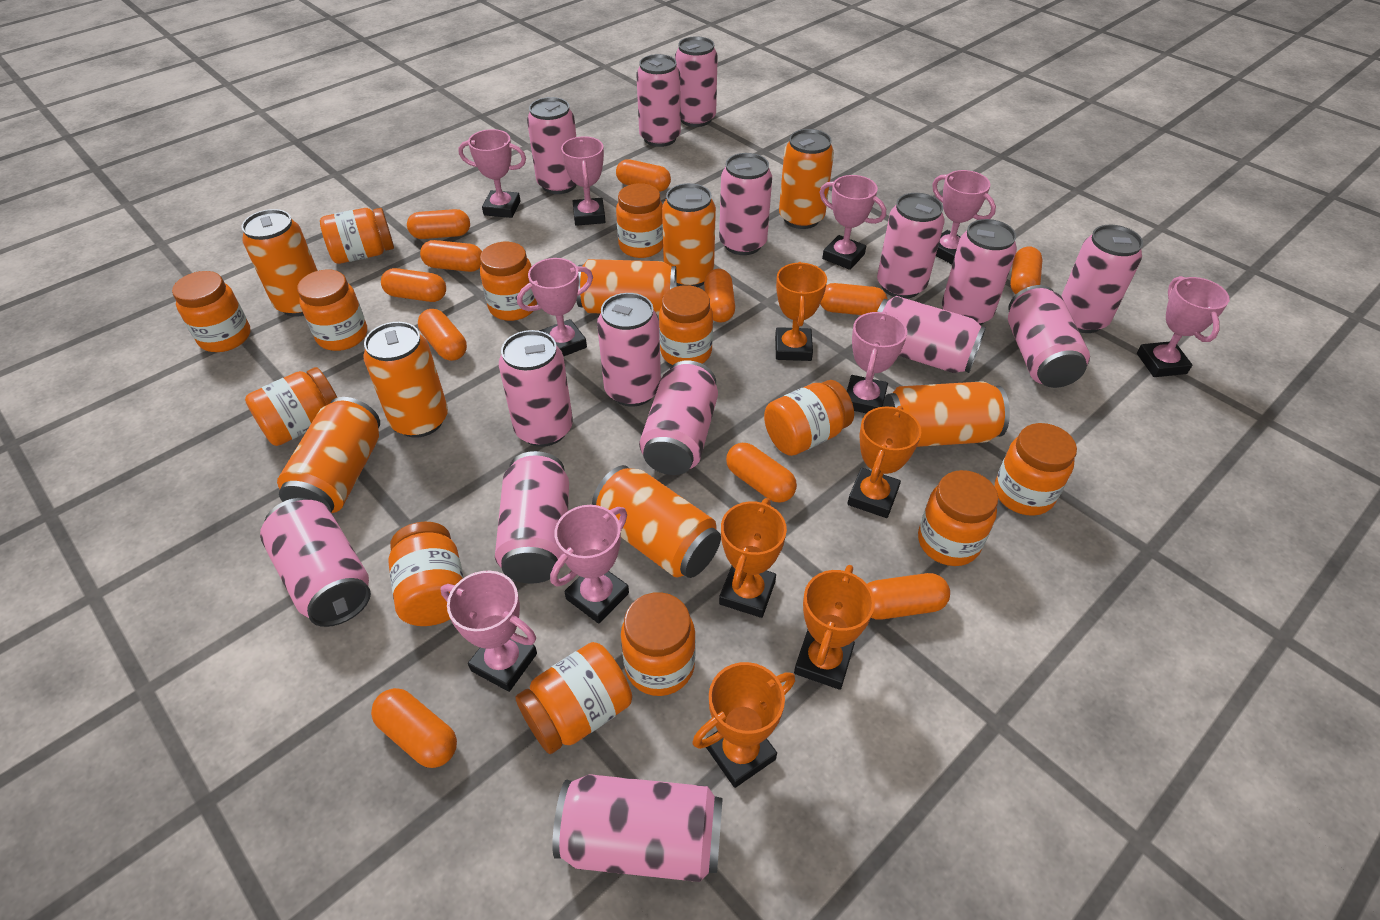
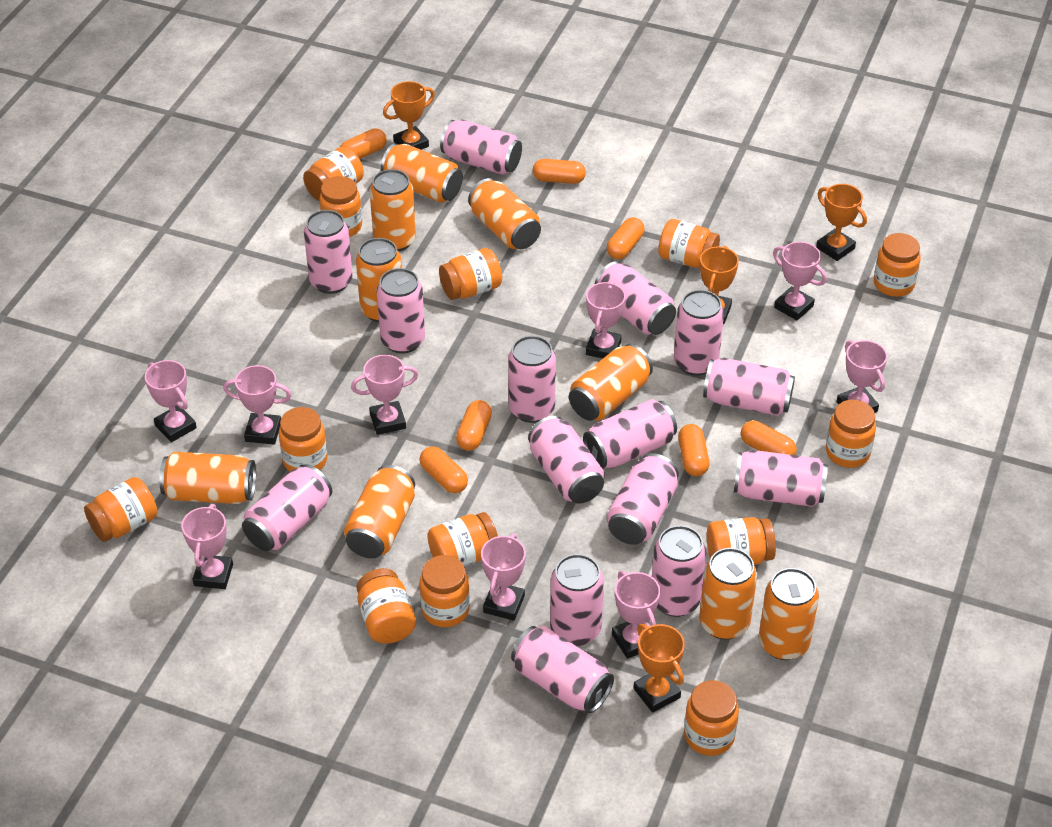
orange can: 8 -> 9
orange capsule: 11 -> 7
orange trophy: 5 -> 4

